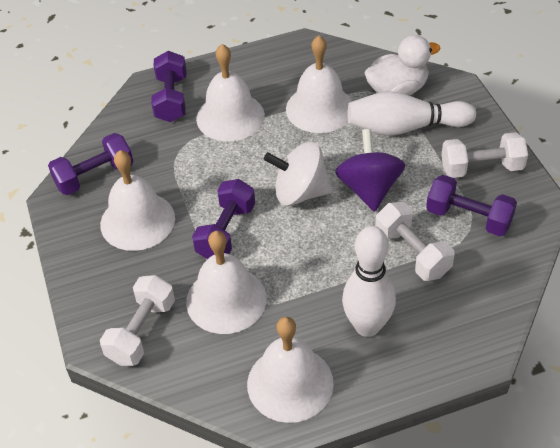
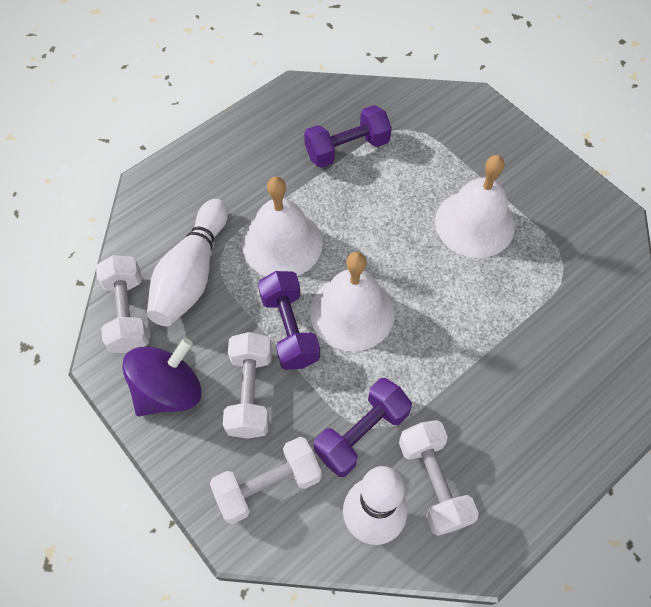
purple dumbbell: 4 -> 3
white bell: 5 -> 3
white duck: 1 -> 0
white dumbbell: 3 -> 4
white spinning top: 1 -> 0

